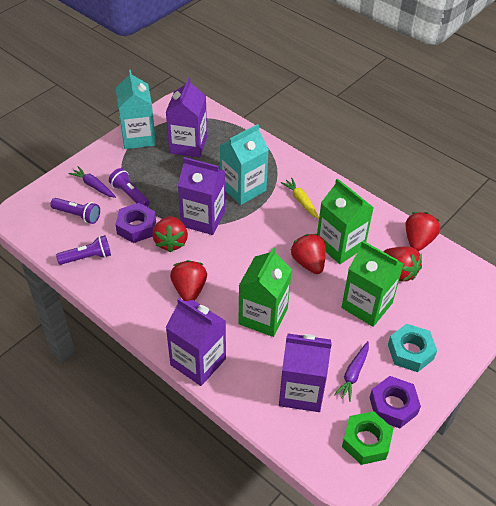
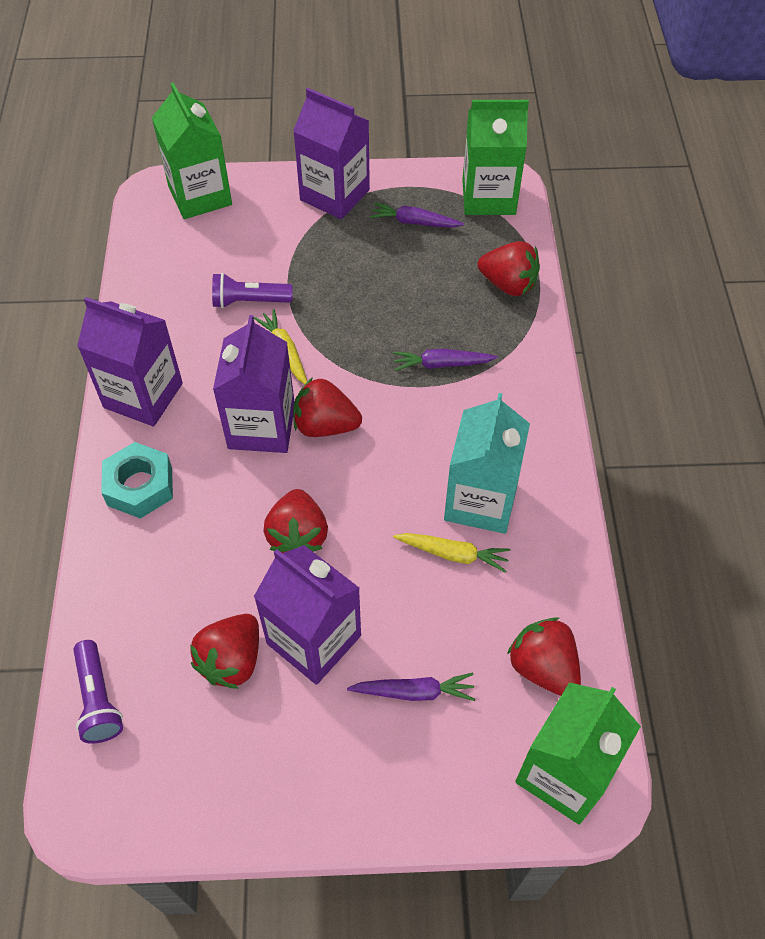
green nut: 1 -> 0
purple carrot: 2 -> 3
purple flashlight: 3 -> 2
purple nut: 2 -> 0
turquoise carton: 2 -> 1
yellow carrot: 1 -> 2

